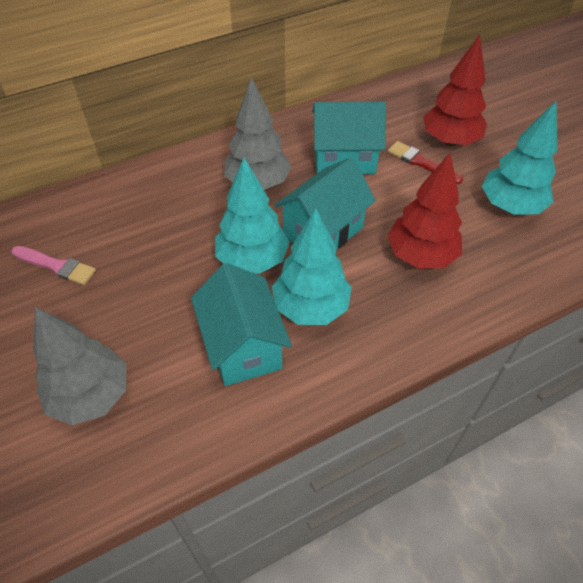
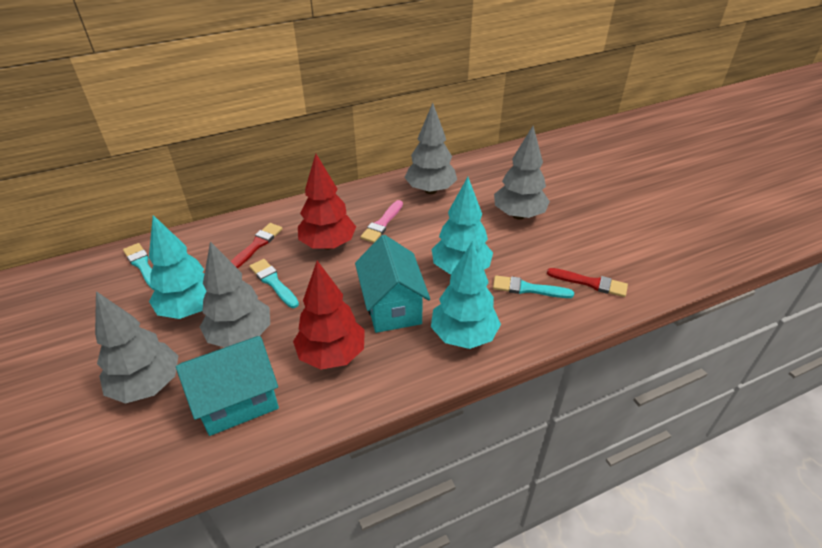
grey tree: 2 -> 4
red brush: 1 -> 2
turquoise brush: 0 -> 3
turquoise house: 3 -> 2

